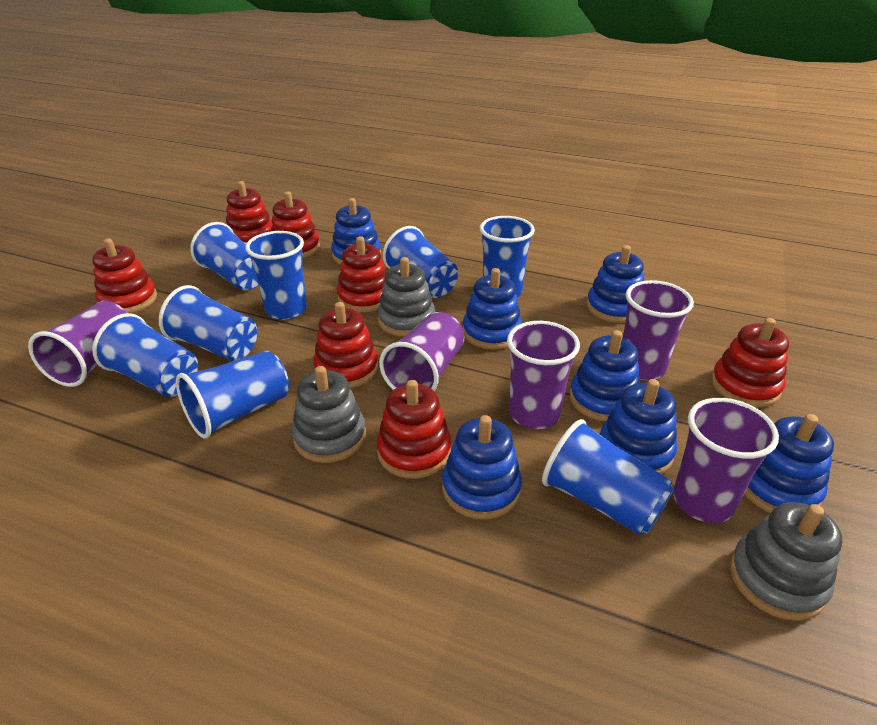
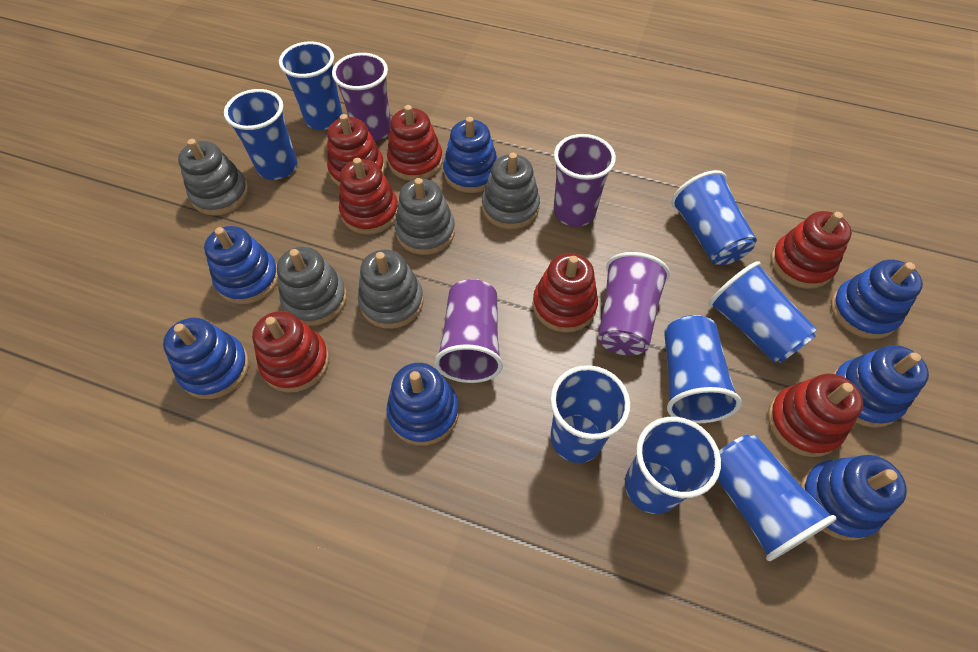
grey stacking toy: 3 -> 5
purple cup: 5 -> 4

